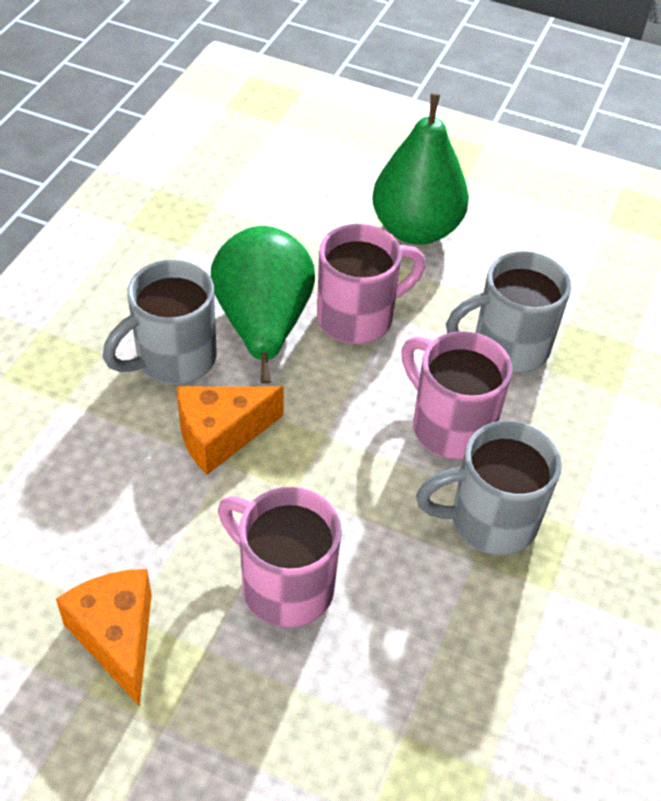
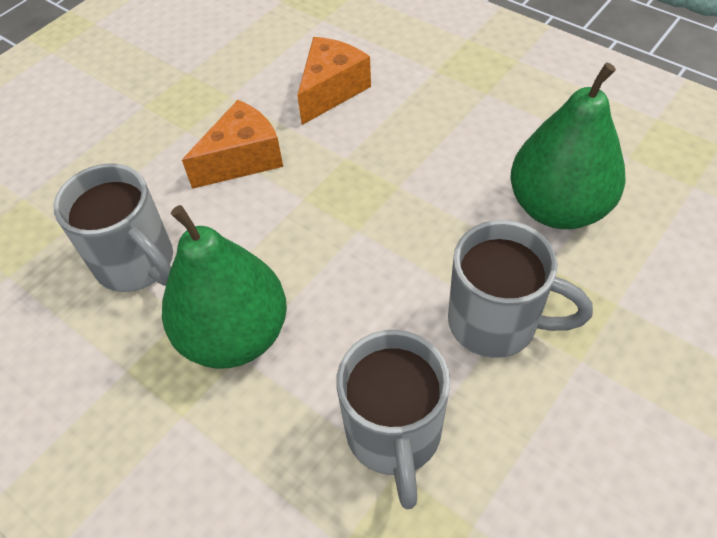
pink mug: 3 -> 0

